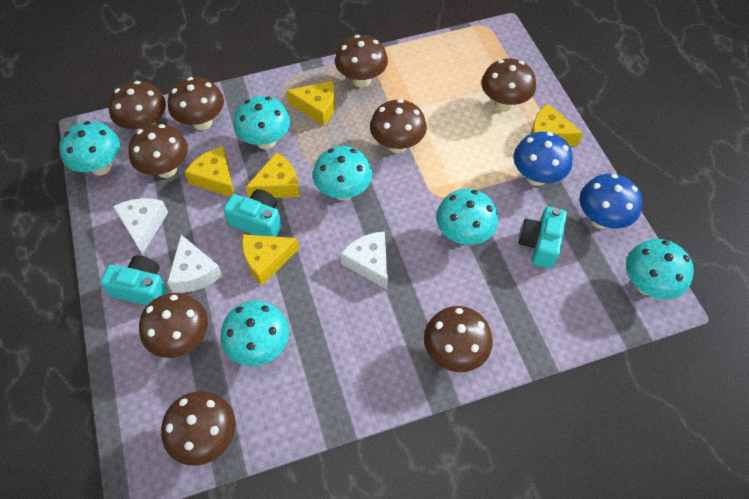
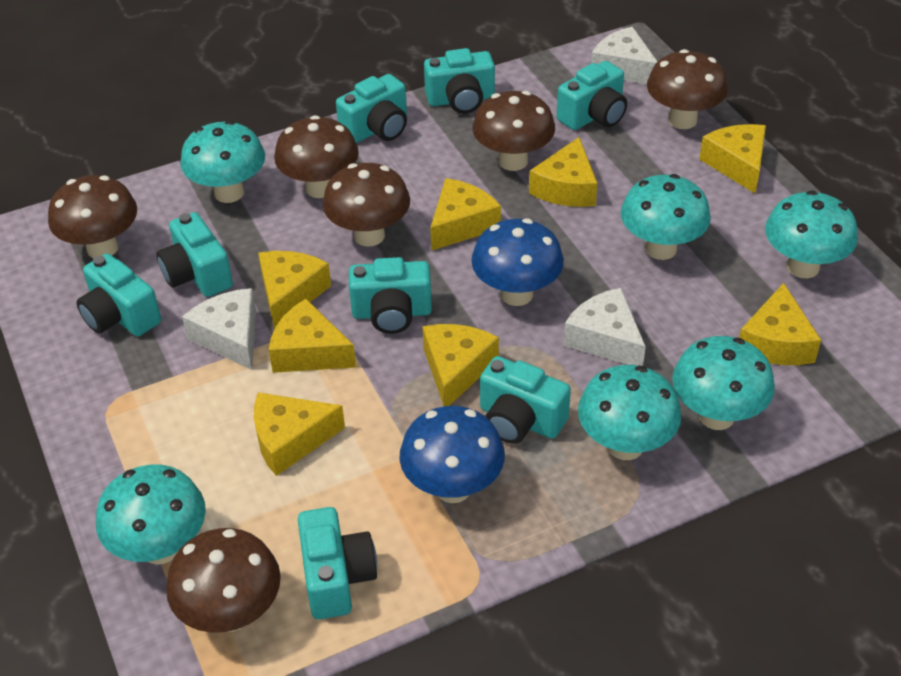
brown mushroom: 9 -> 6
turquoise camera: 3 -> 8
yellow cheese: 5 -> 8

